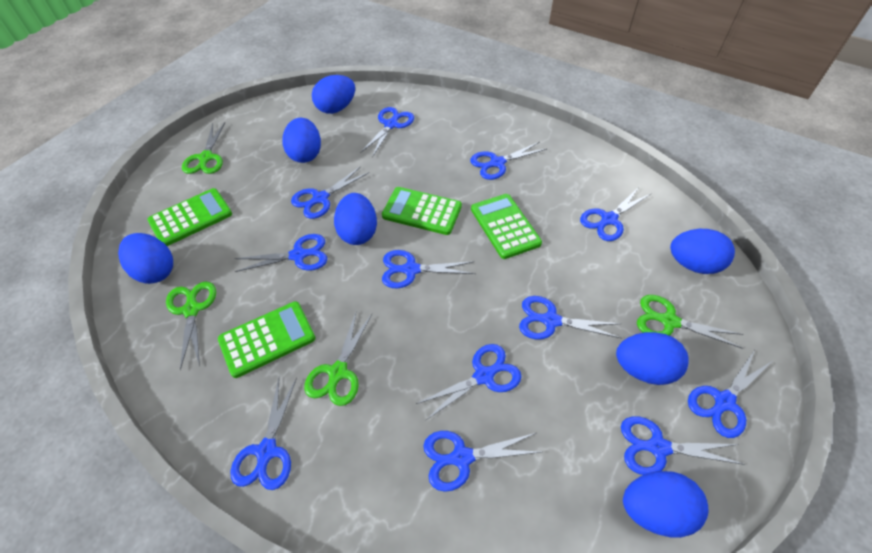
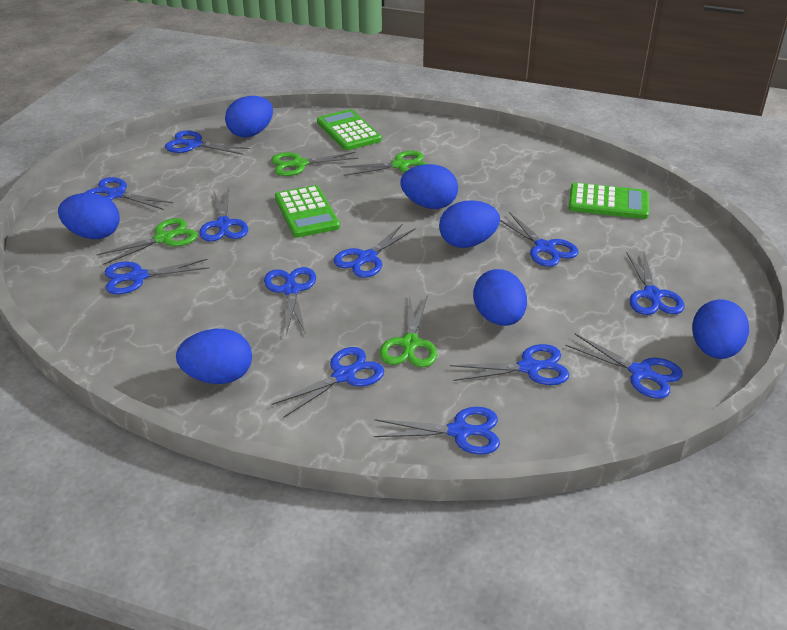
green calculator: 4 -> 3

